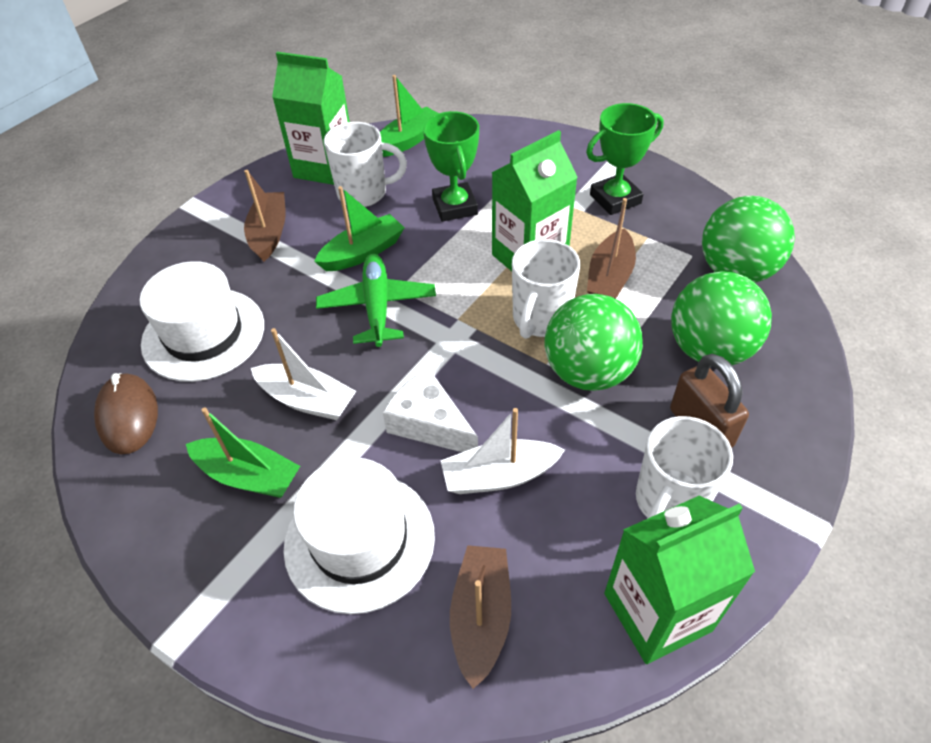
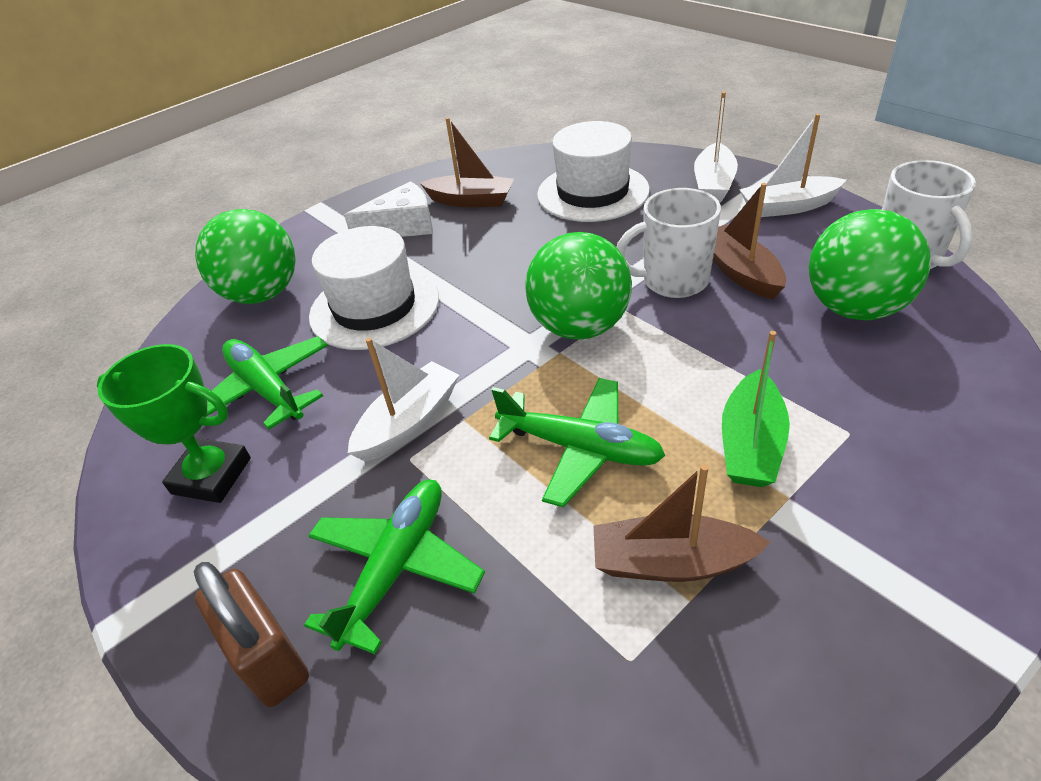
brown mouse: 1 -> 0
green boat: 3 -> 1
green carton: 3 -> 0
green plane: 1 -> 3
green trophy: 2 -> 1
white boat: 2 -> 3
white mug: 3 -> 2

